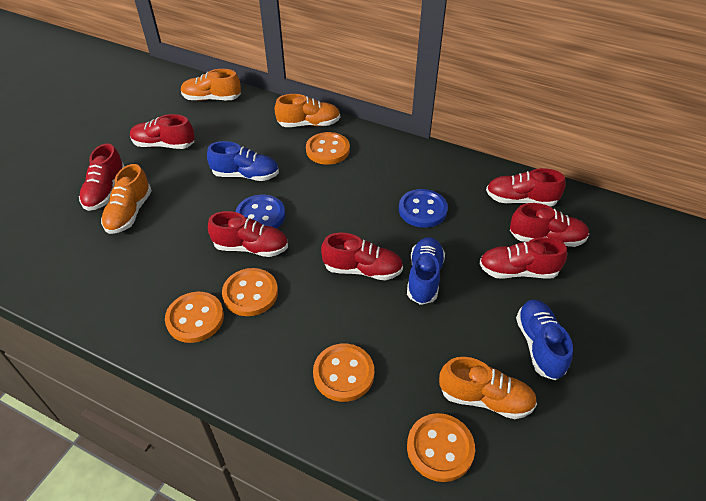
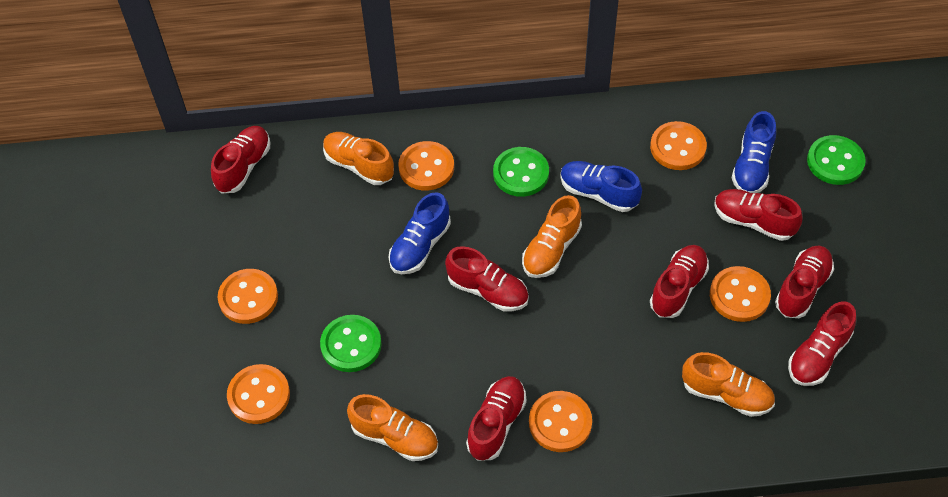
blue button: 2 -> 0
green button: 0 -> 3
orange button: 5 -> 6

